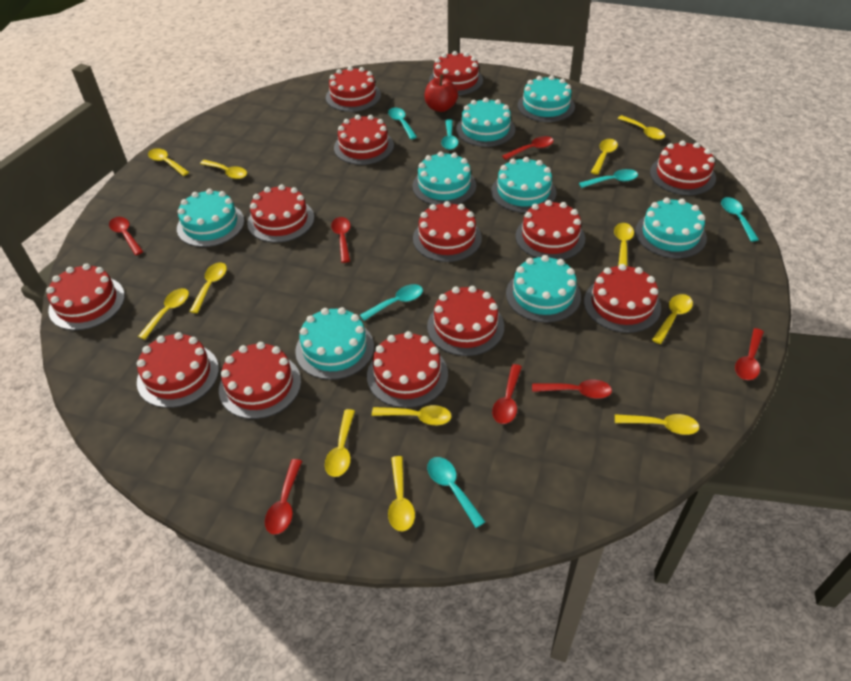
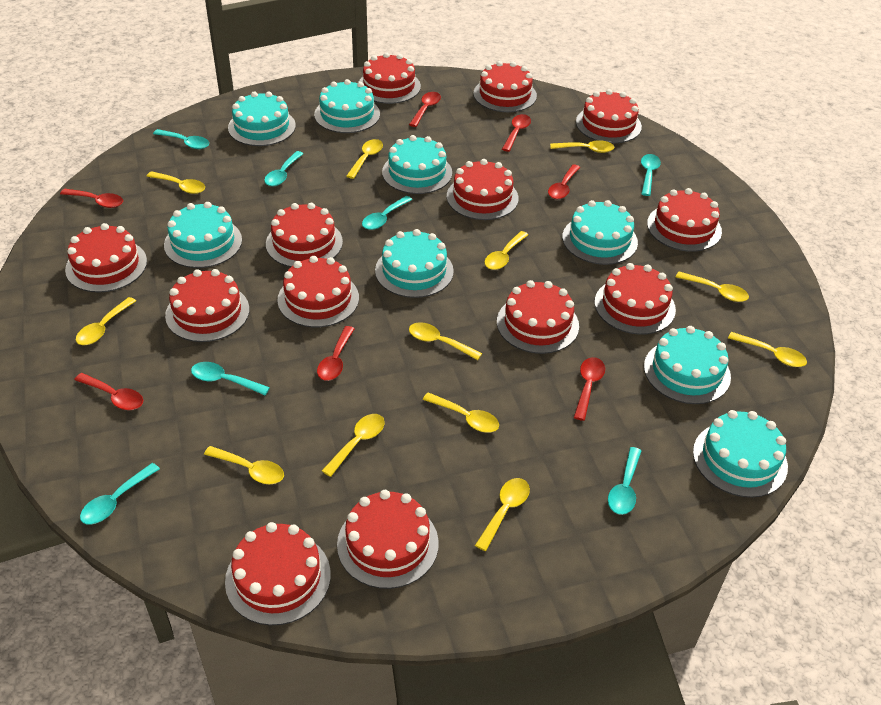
red apple: 1 -> 0
turquoise spoon: 6 -> 7

